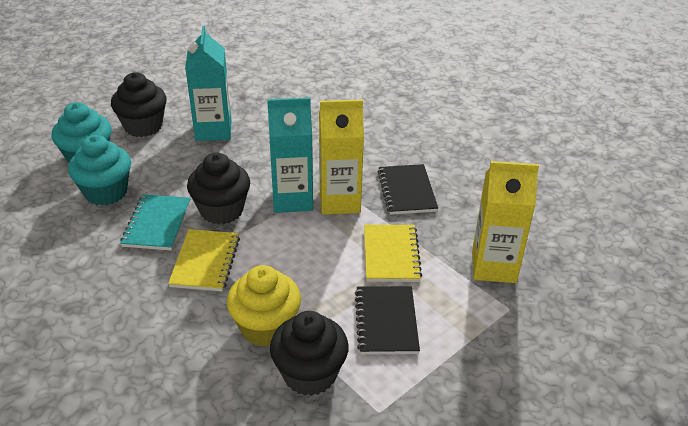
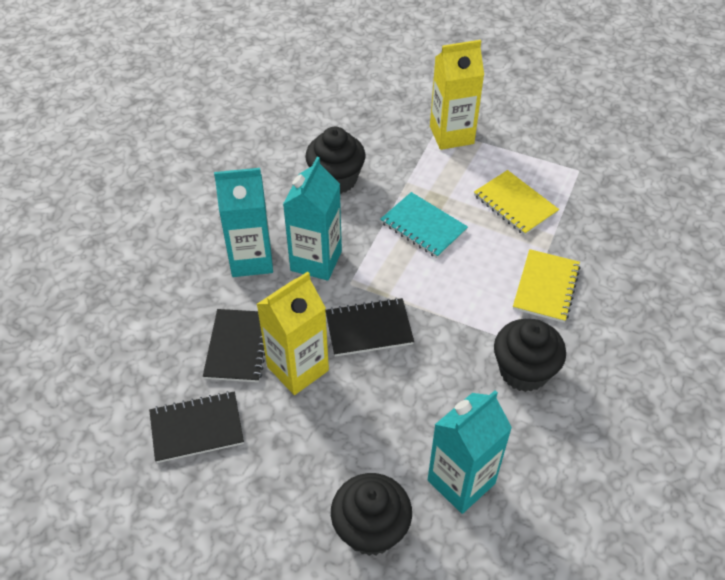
black notebook: 2 -> 3
turquoise carton: 2 -> 3
turquoise cupcake: 2 -> 0
yellow cupcake: 1 -> 0

